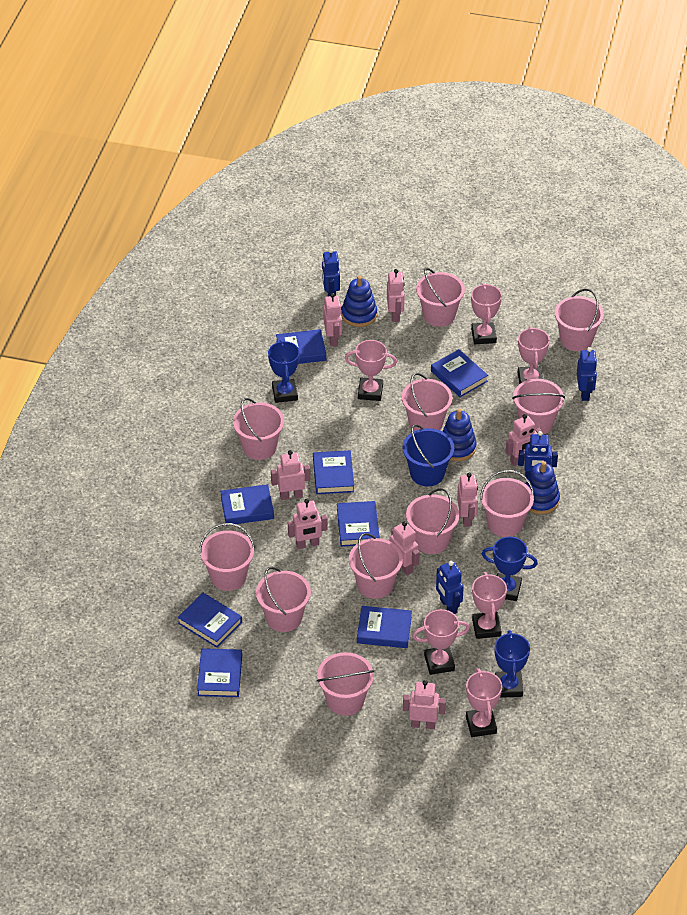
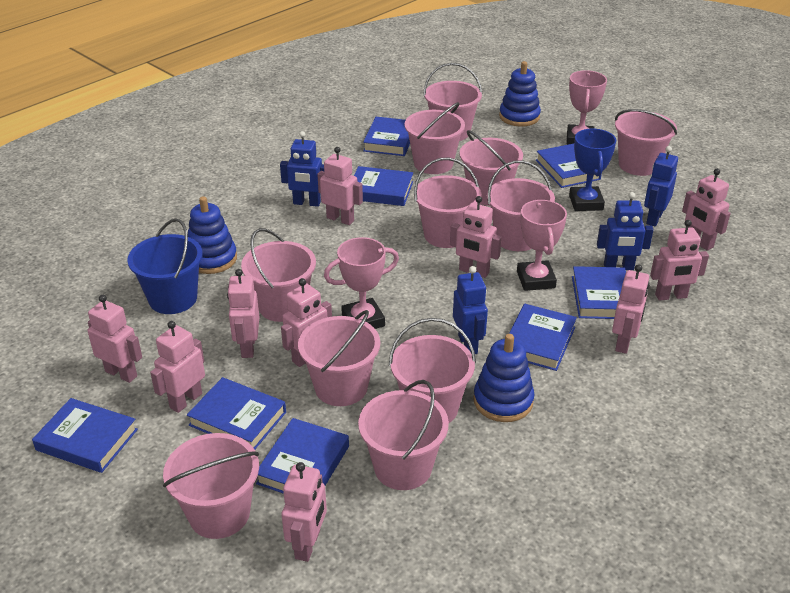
blue trophy: 3 -> 1
pink robot: 8 -> 10
pink trophy: 6 -> 3

